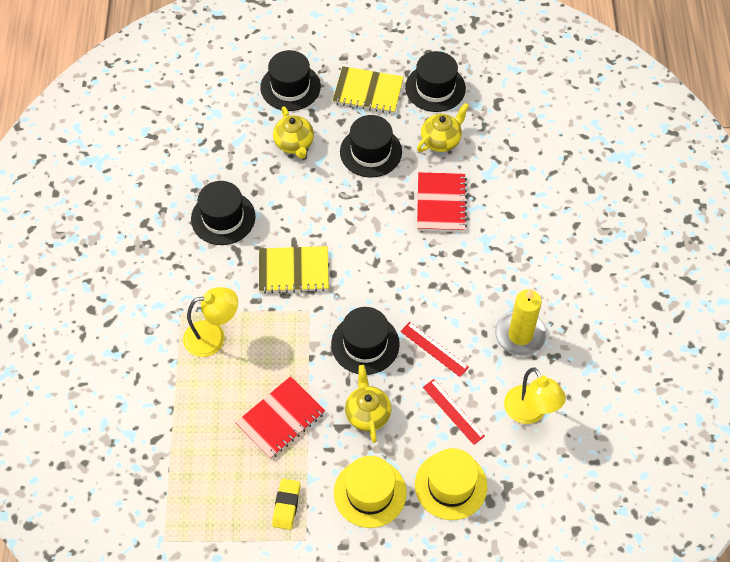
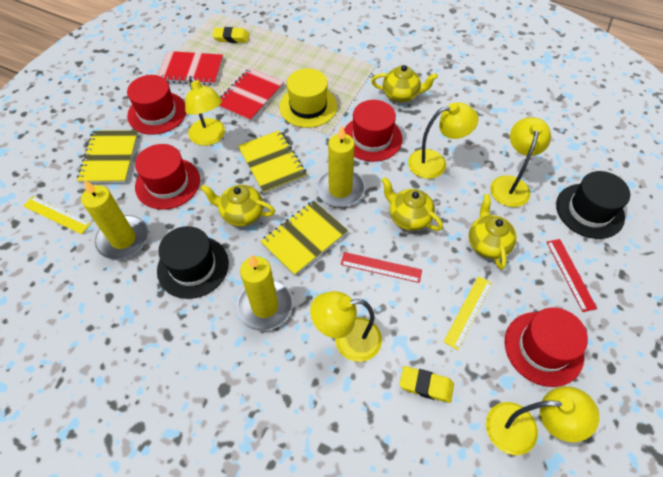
black hat: 5 -> 2
red hat: 0 -> 4
yellow candle: 1 -> 3
yellow eraser: 1 -> 2
yellow hat: 2 -> 1
yellow lamp: 2 -> 5
yellow notebook: 2 -> 3
yellow ruler: 0 -> 2
yellow teapot: 3 -> 4

